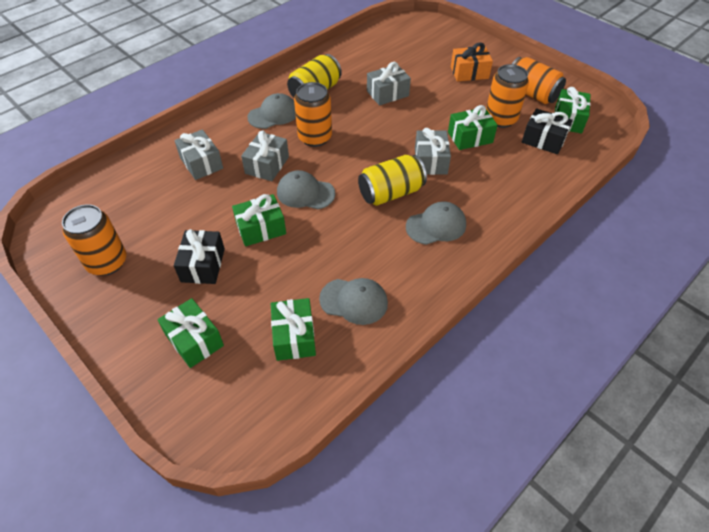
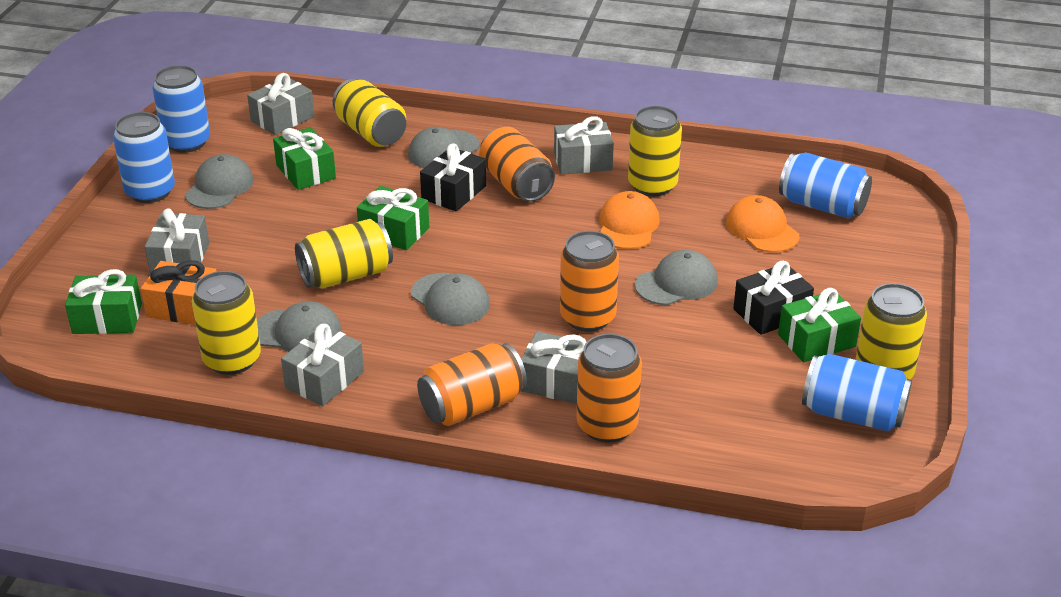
blue can: 0 -> 4
green gift: 5 -> 4
grey cap: 4 -> 5
grey gift: 4 -> 5
orange cap: 0 -> 2
yellow can: 2 -> 5

